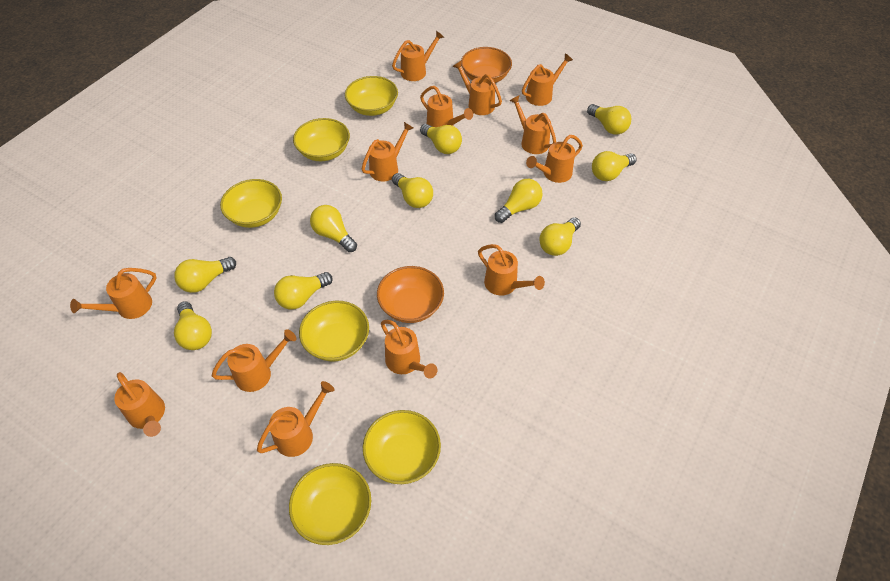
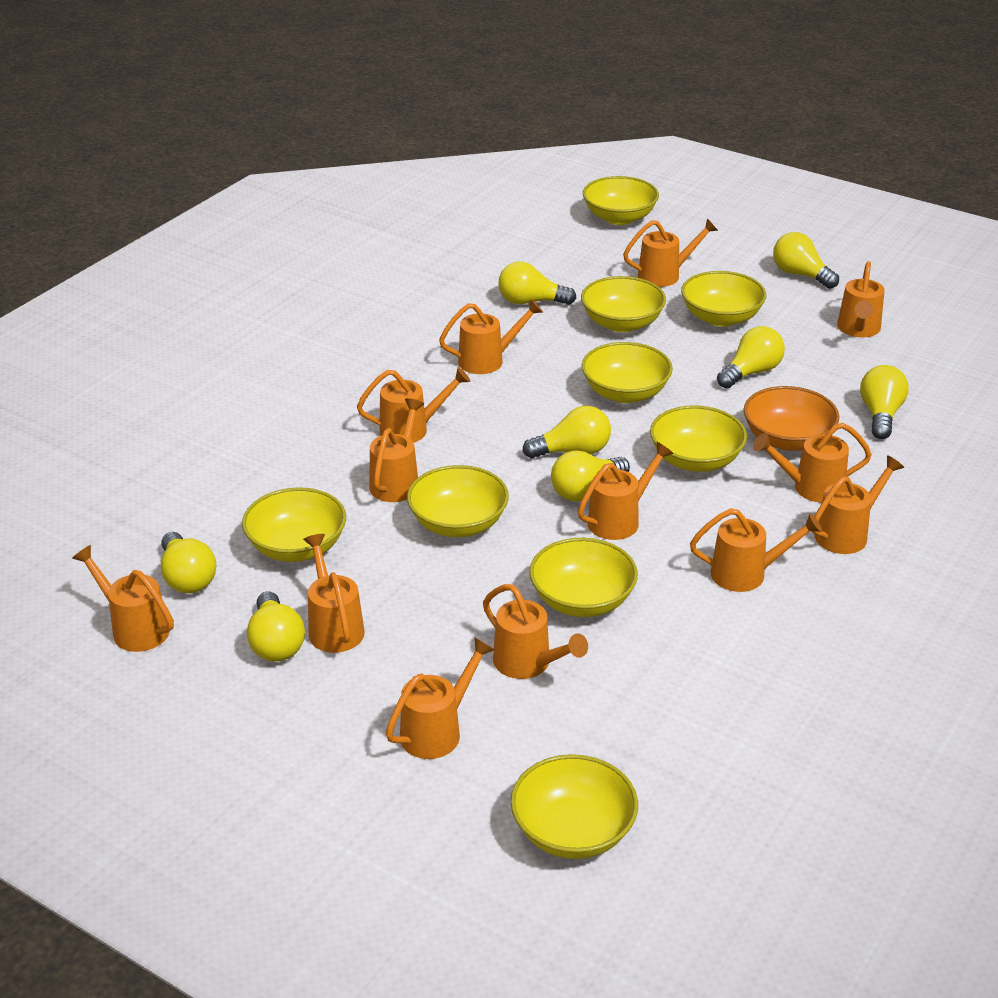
orange bowl: 2 -> 1
yellow bowl: 6 -> 9
yellow light bulb: 10 -> 8

